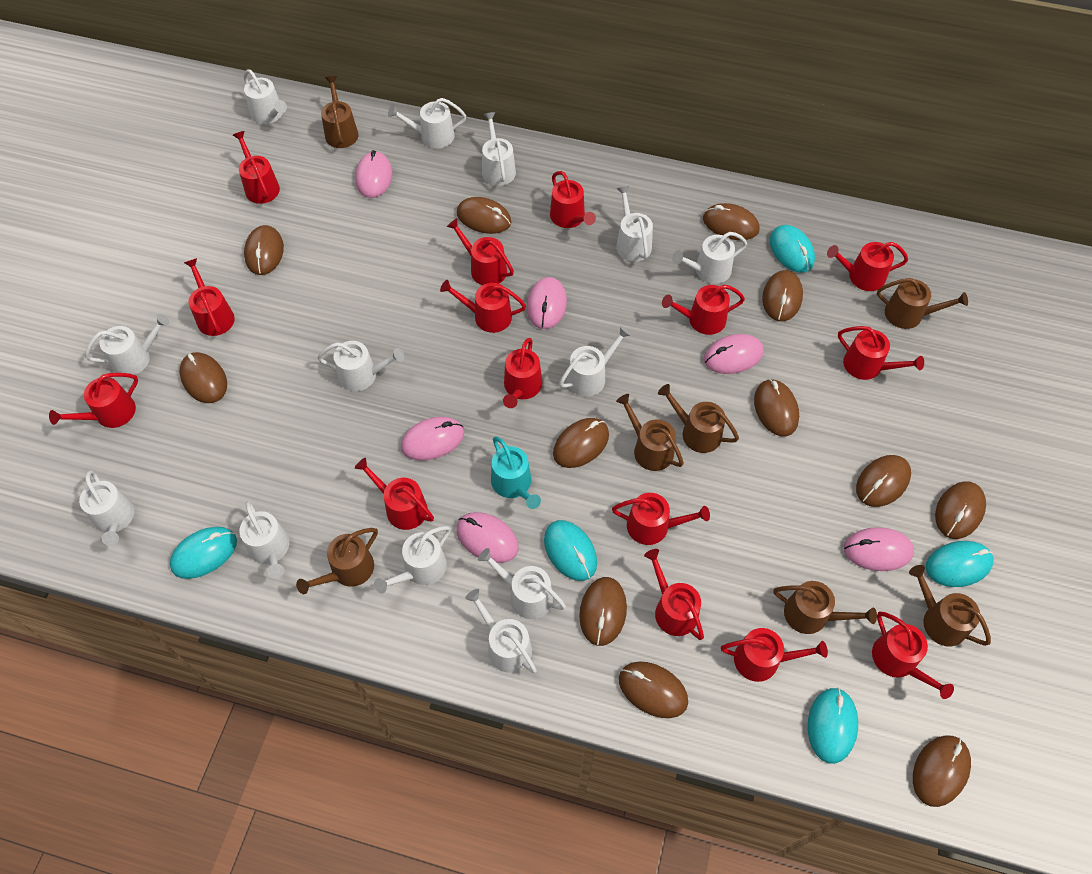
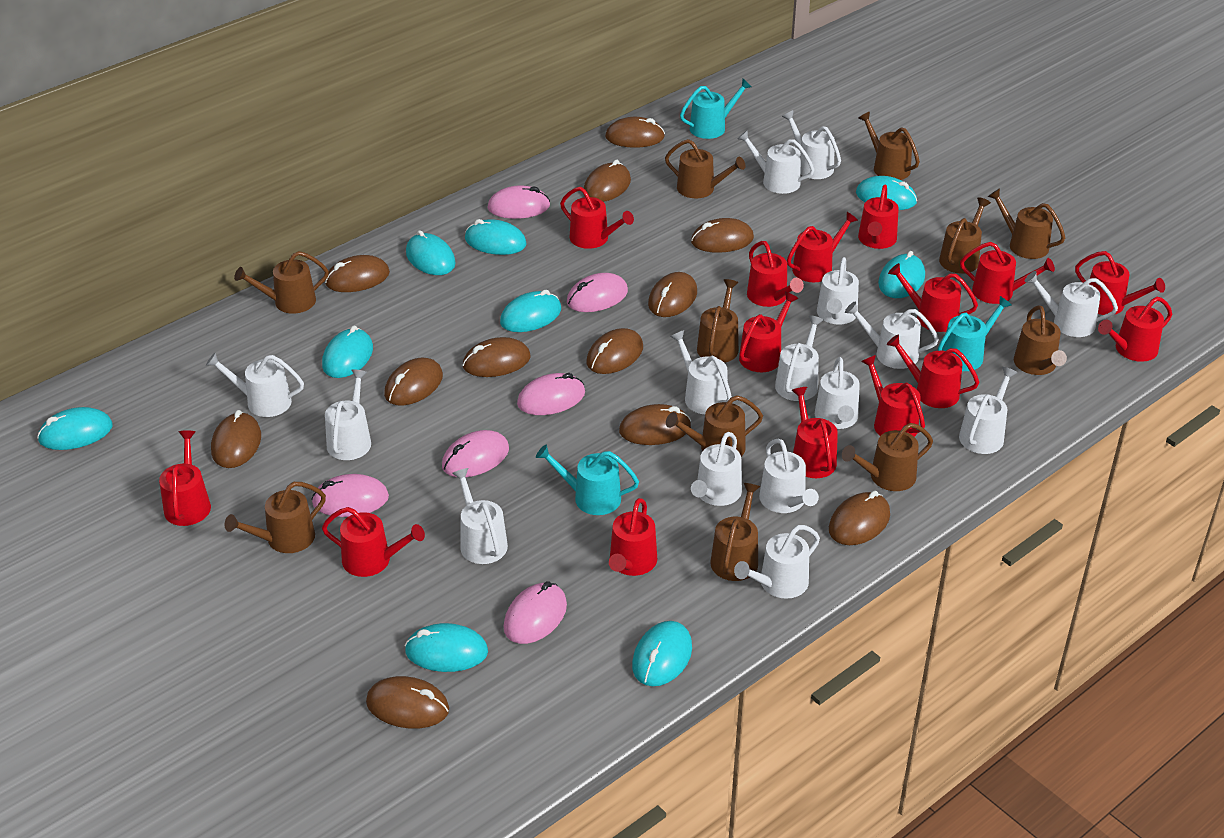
brown watering can: 7 -> 11
turquoise mouse: 5 -> 9
turquoise watering can: 1 -> 3
white watering can: 13 -> 15

